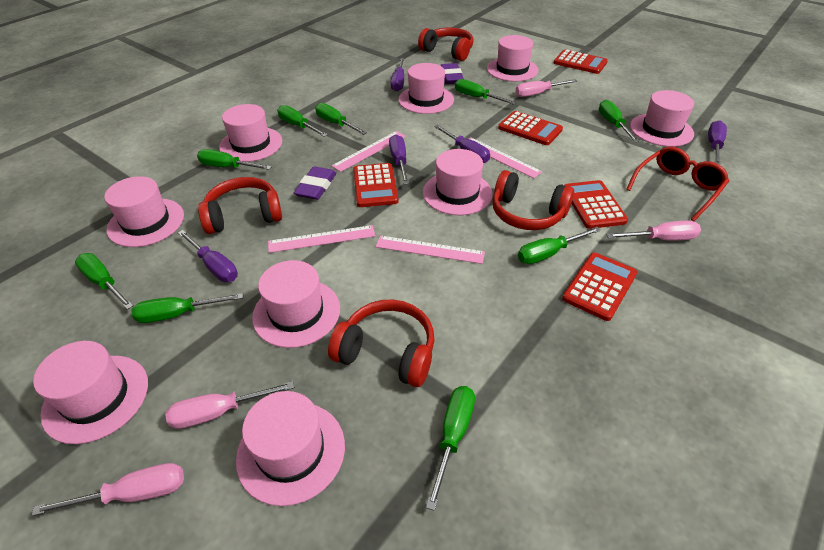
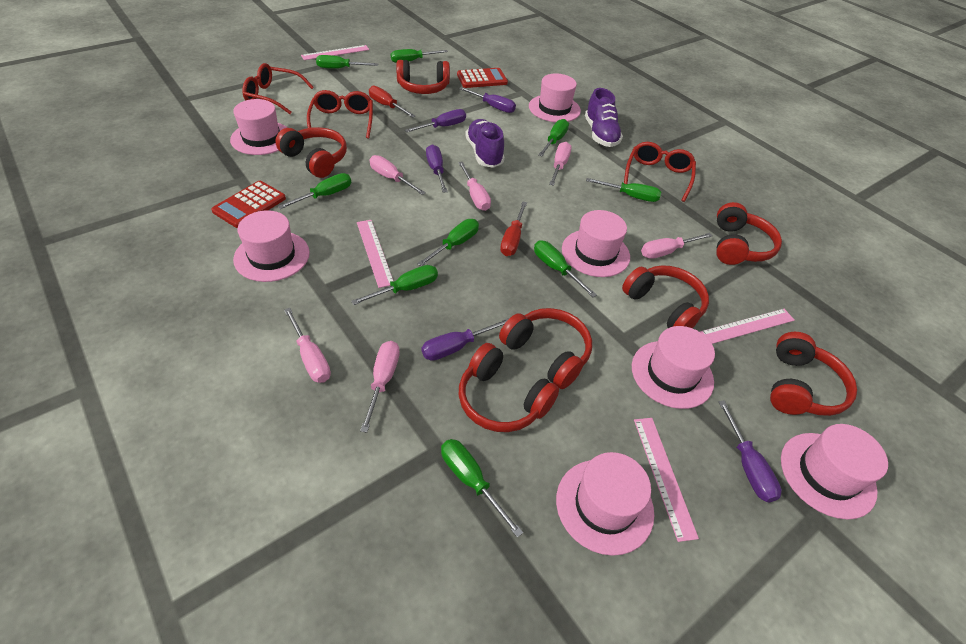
pink hat: 9 -> 7
pink screwdriver: 4 -> 6
purple eraser: 2 -> 0
purple shoe: 0 -> 2
red calculator: 5 -> 2
red glasses: 1 -> 3
red headphones: 4 -> 7
red screwdriver: 0 -> 2

